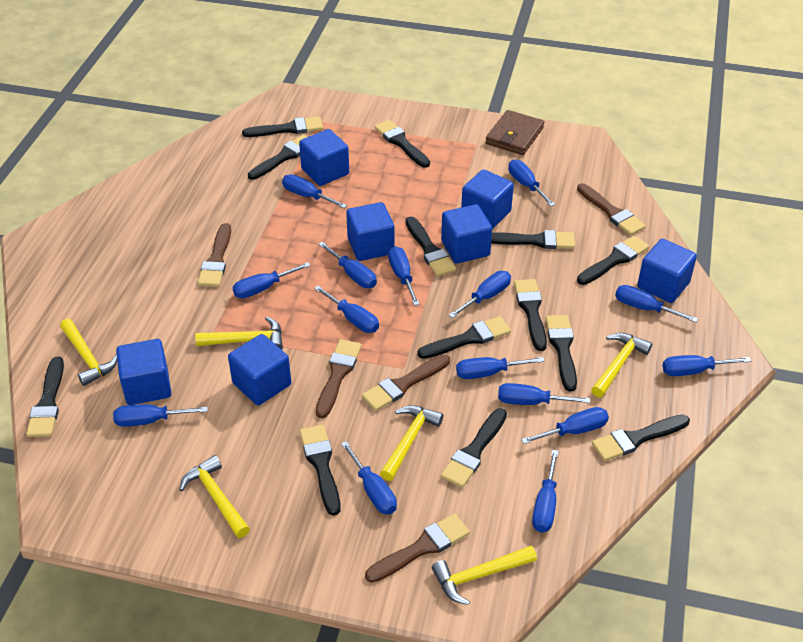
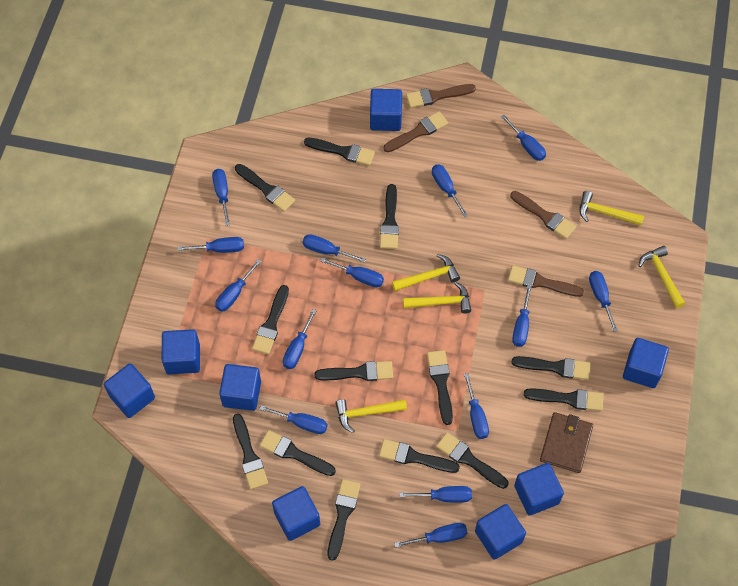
blue cube: 7 -> 8
blue screwdriver: 15 -> 14
brown brush: 5 -> 4
yellow hammer: 6 -> 5

